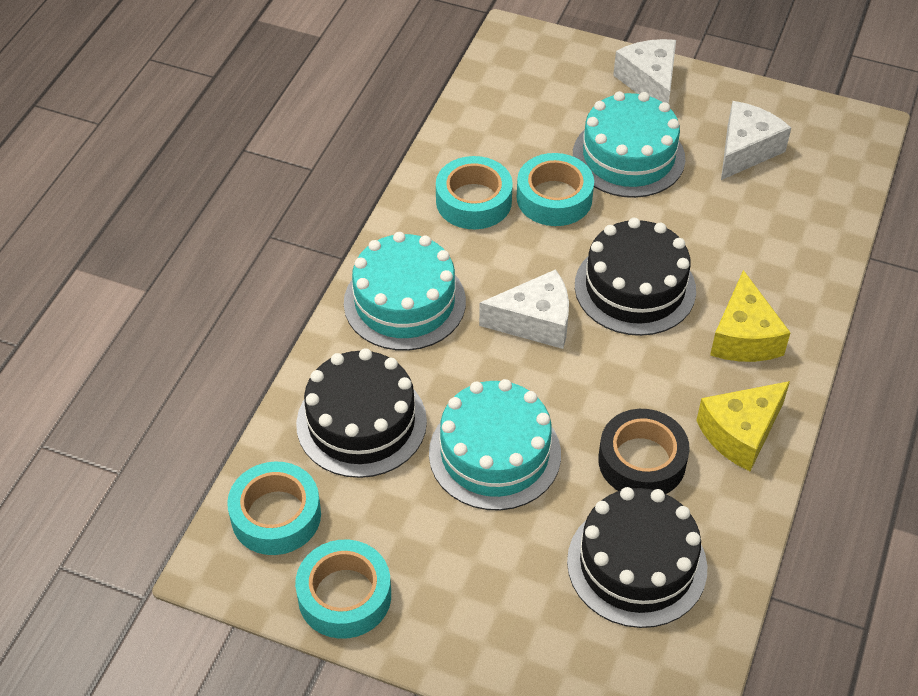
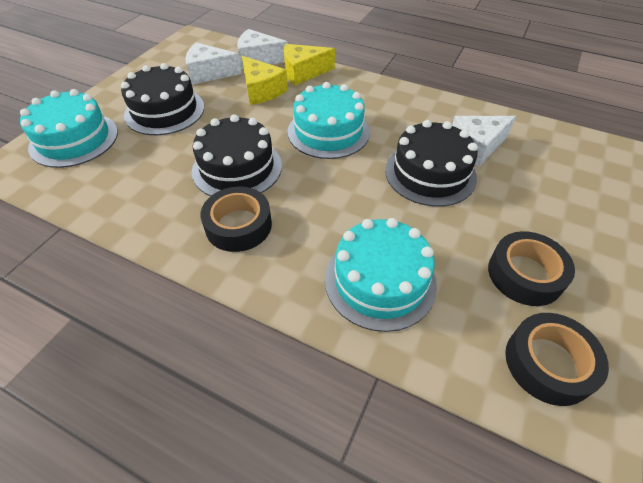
black tape: 1 -> 3
turquoise tape: 4 -> 0

